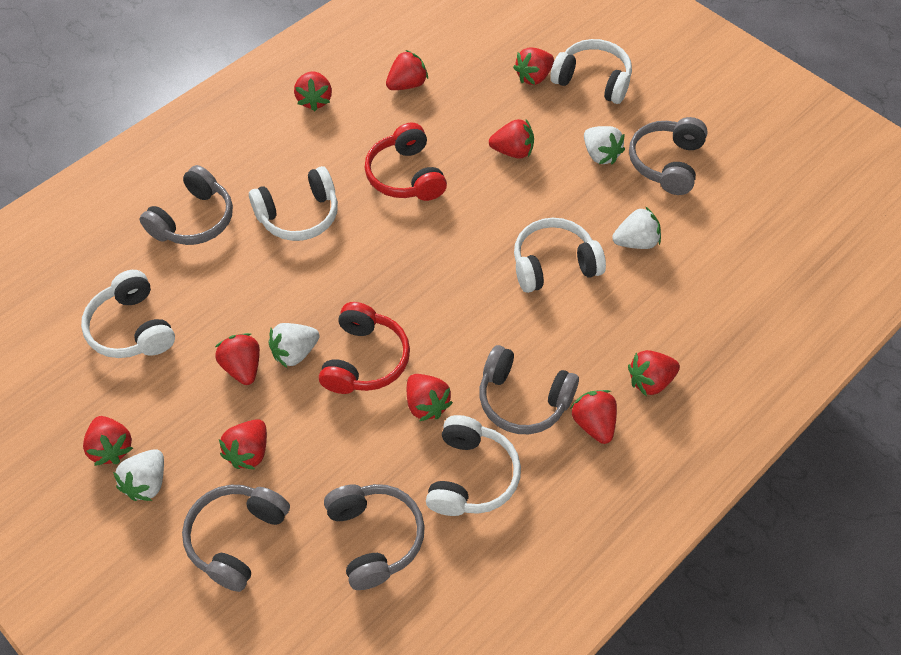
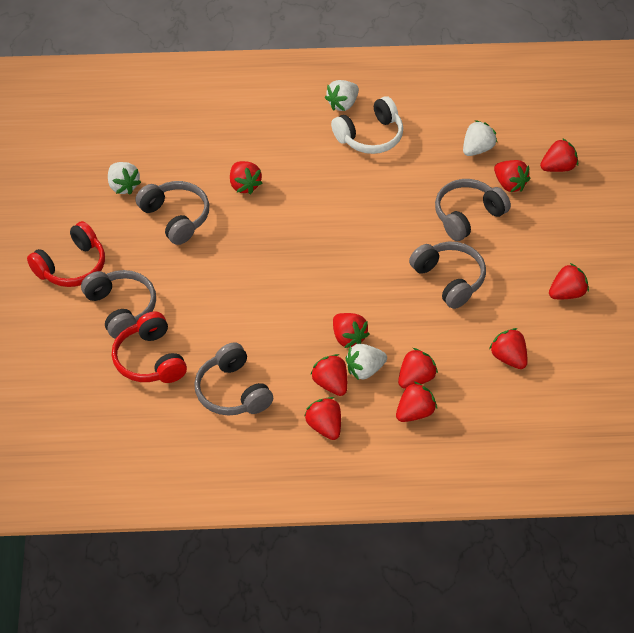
white headphones: 5 -> 1

